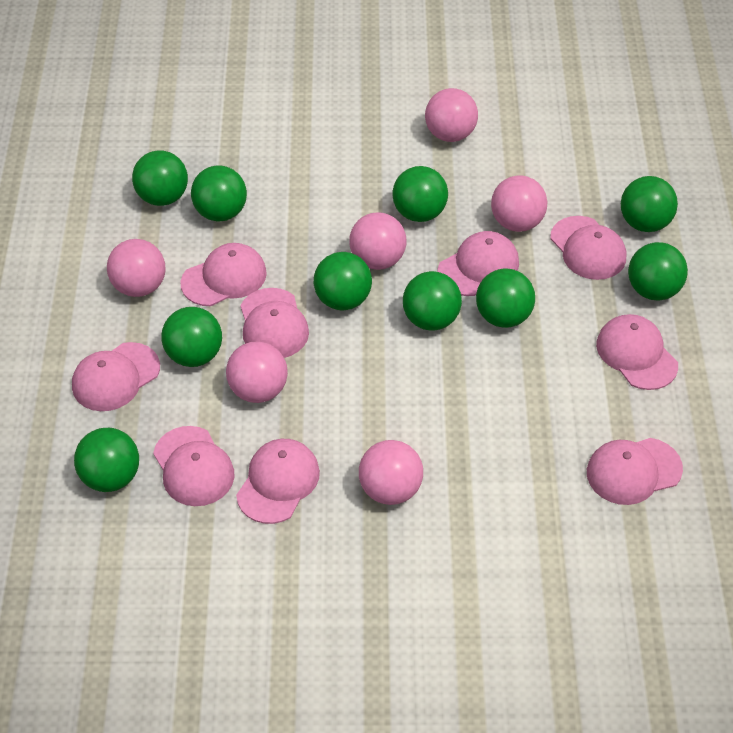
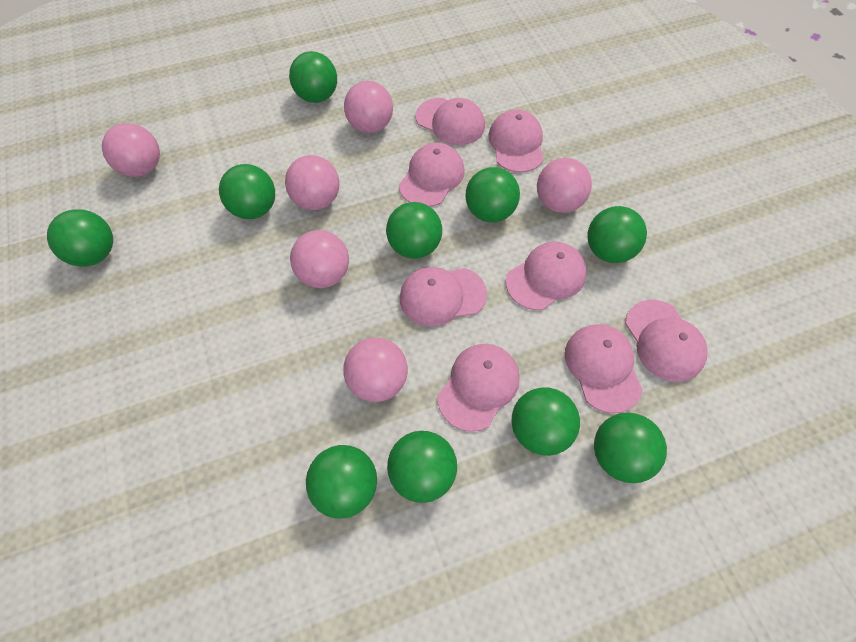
pink cap: 9 -> 8

